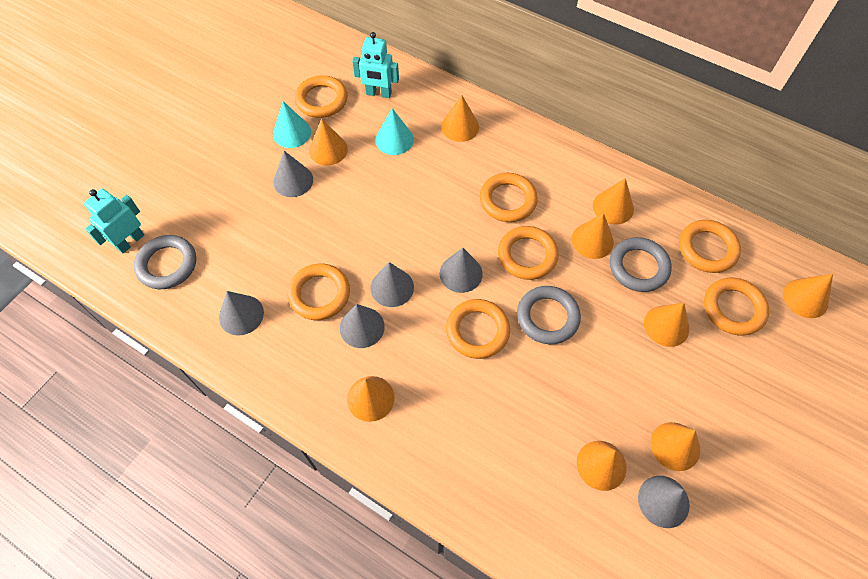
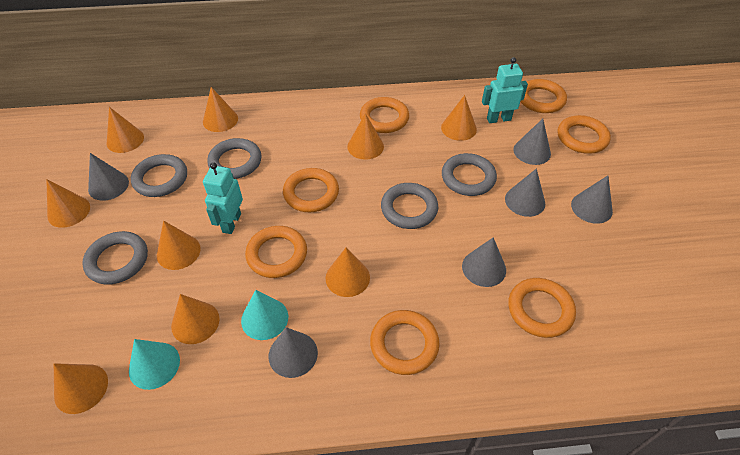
grey ring: 3 -> 5

